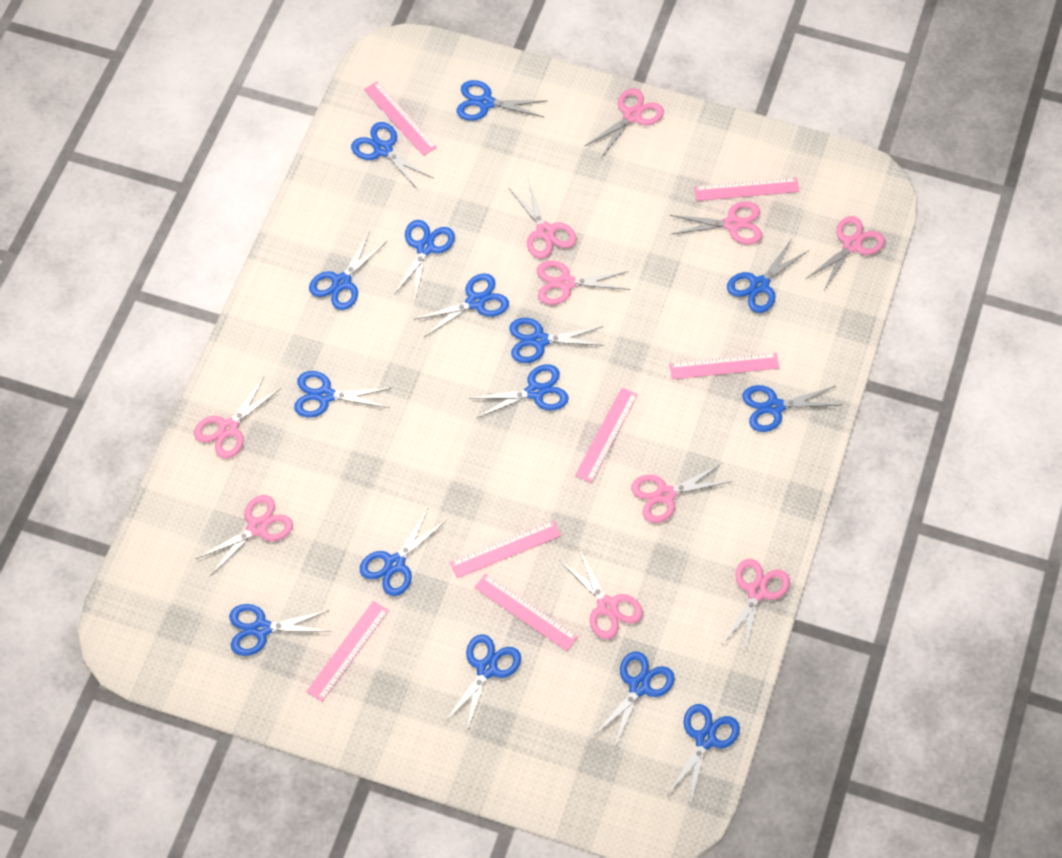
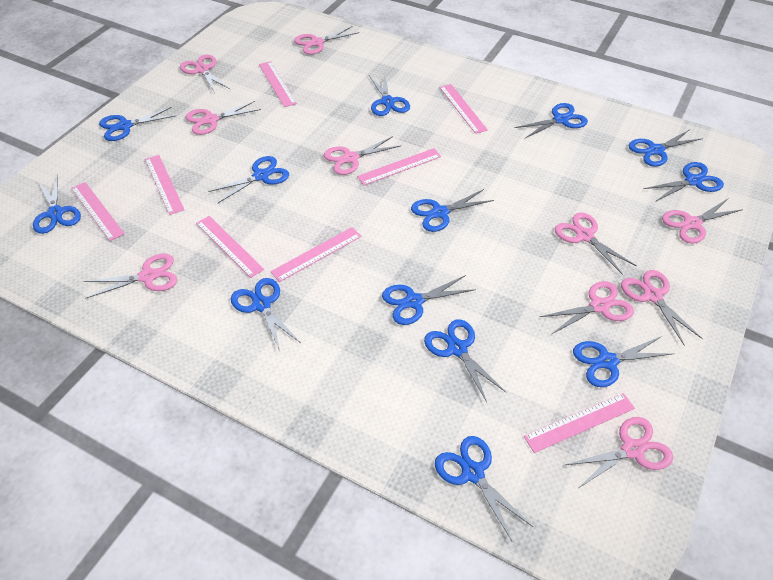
blue scissors: 15 -> 13
pink ruler: 7 -> 8

